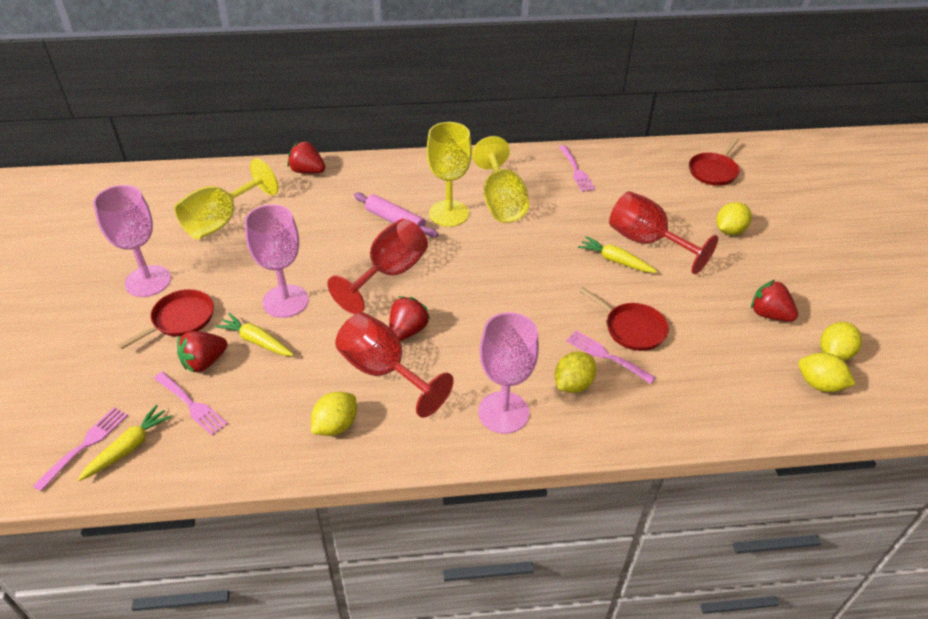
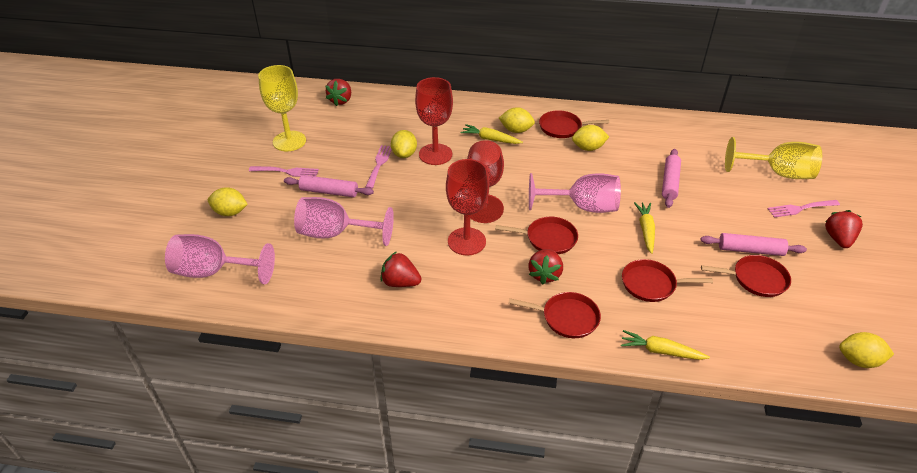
pink fork: 4 -> 3
pink rolling pin: 1 -> 3
red pan: 3 -> 5
yellow goblet: 3 -> 2

